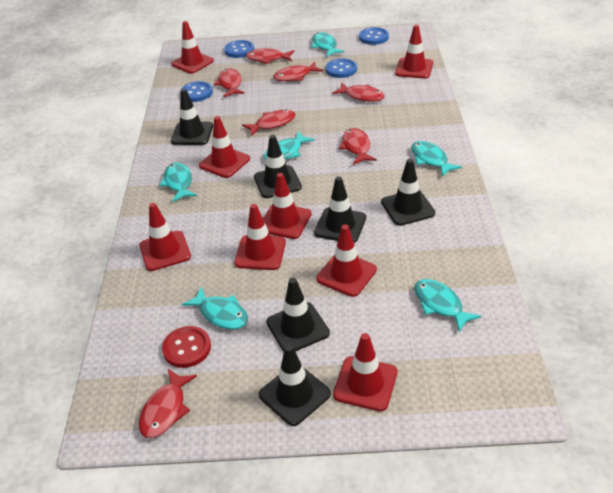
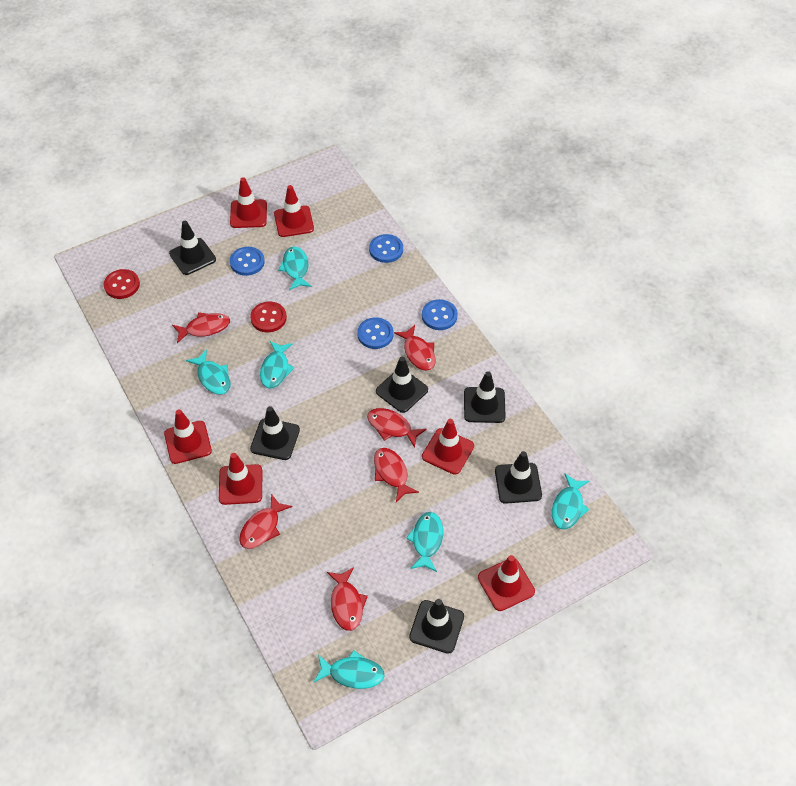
red button: 1 -> 2
red fish: 7 -> 6
red traffic cone: 8 -> 6

